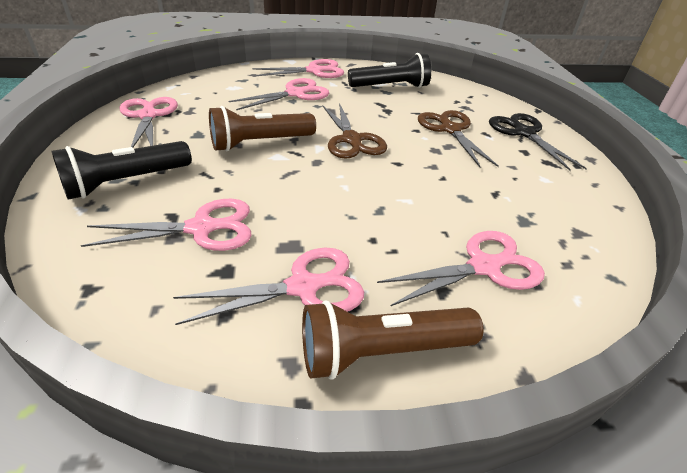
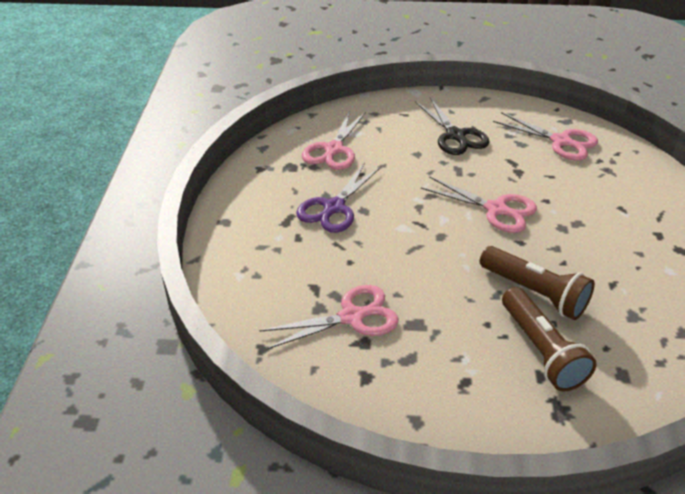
black flashlight: 2 -> 0
brown scissors: 2 -> 0
pink scissors: 6 -> 4
purple scissors: 0 -> 1

